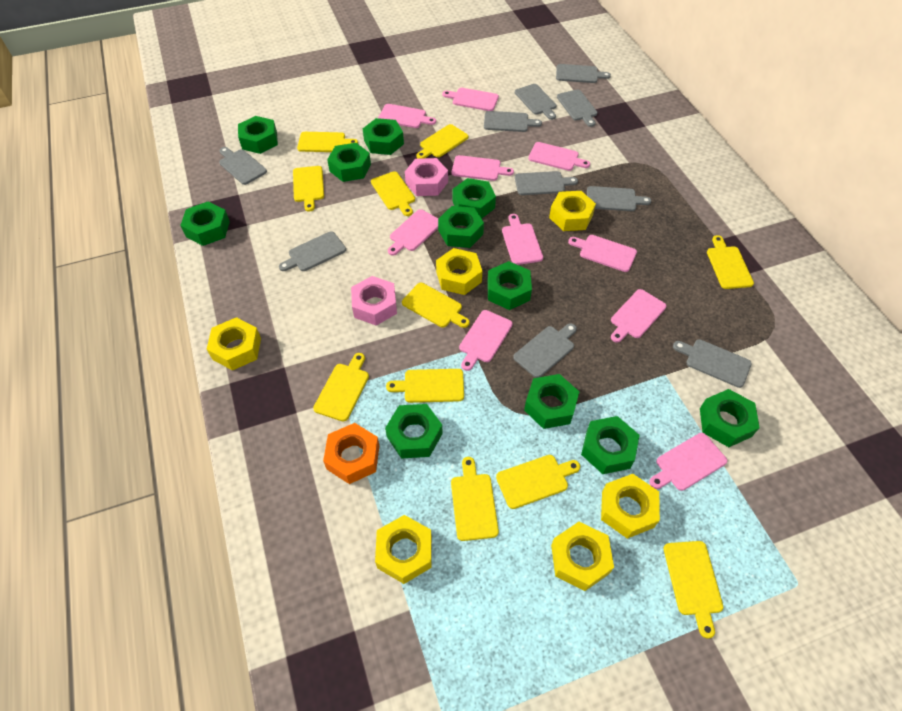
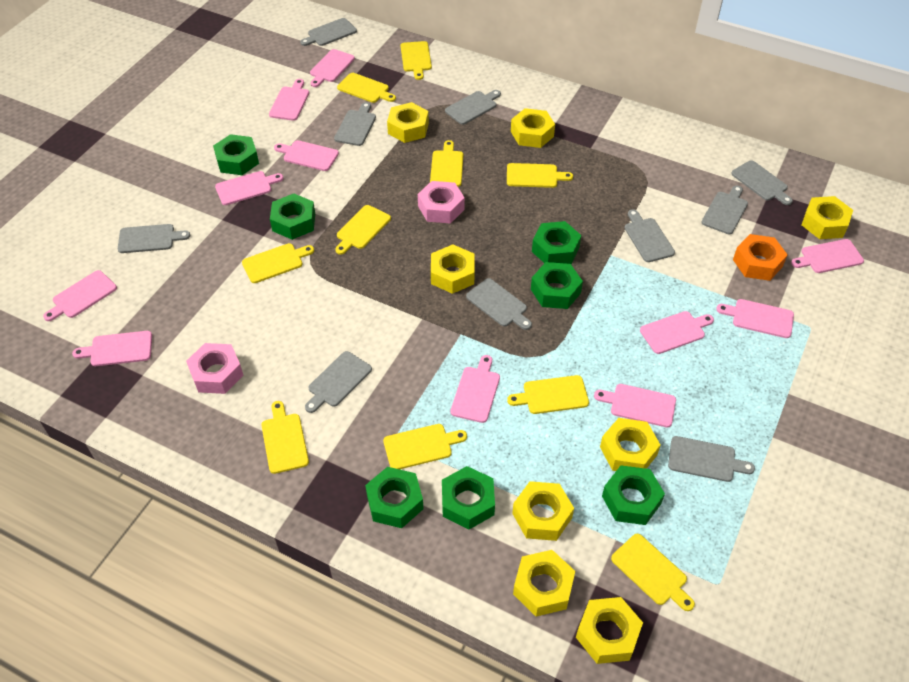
green nut: 11 -> 7
pink cutting board: 10 -> 11
yellow cutting board: 11 -> 10
yellow nut: 6 -> 8

